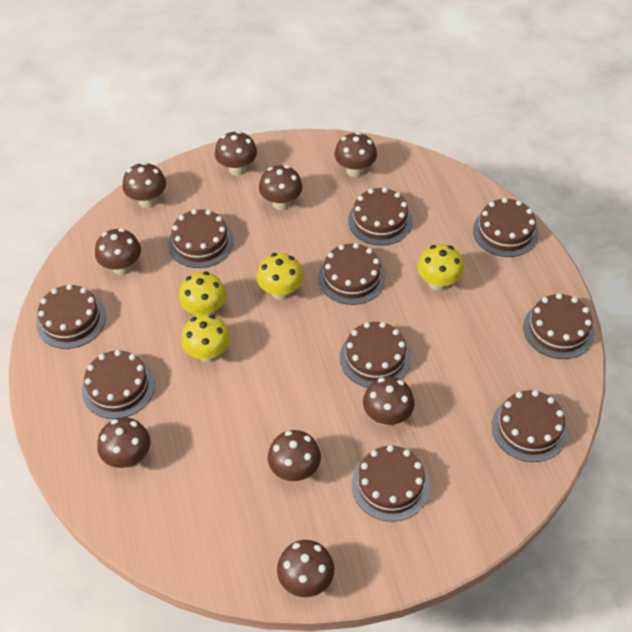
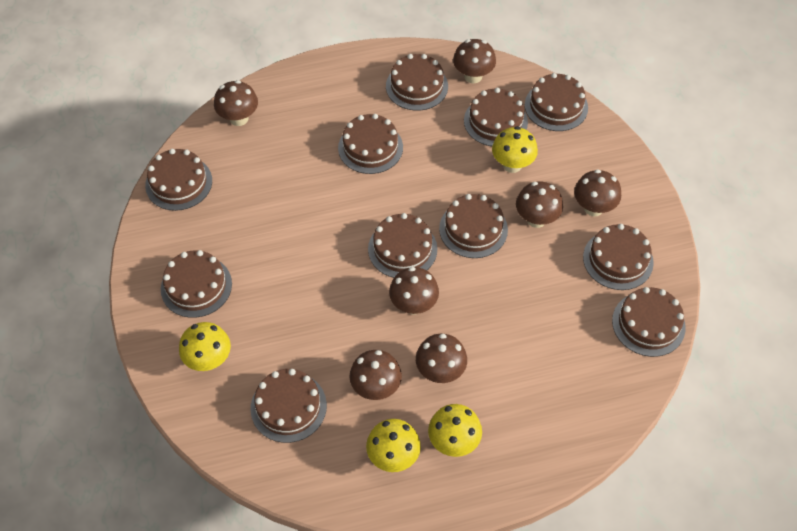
brown cake: 10 -> 11
brown mushroom: 9 -> 7

